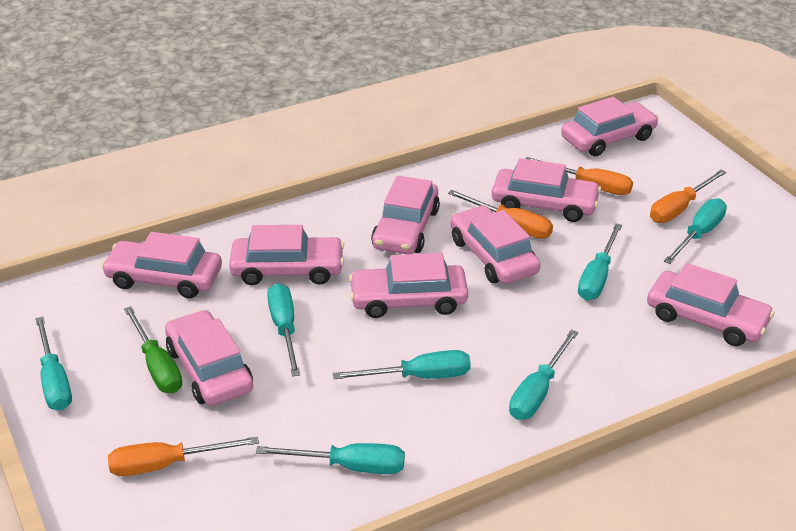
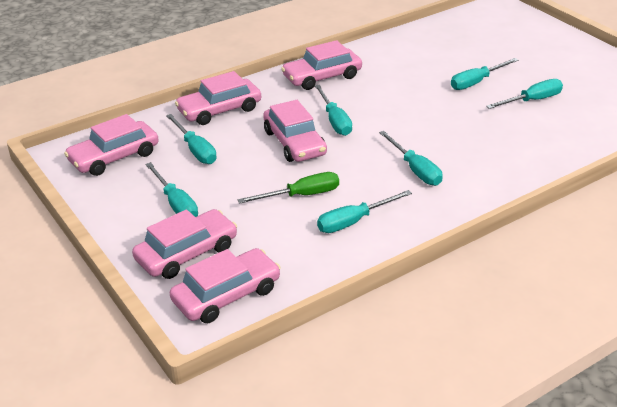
orange screwdriver: 4 -> 0
pink car: 9 -> 6

